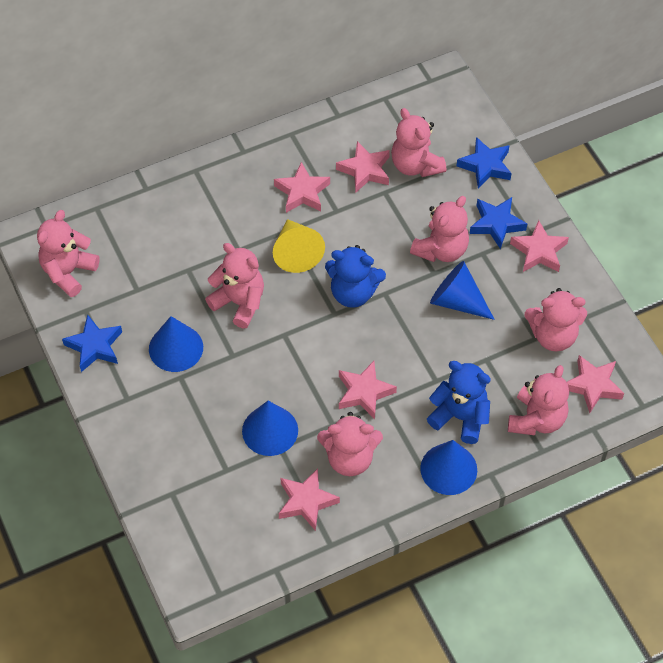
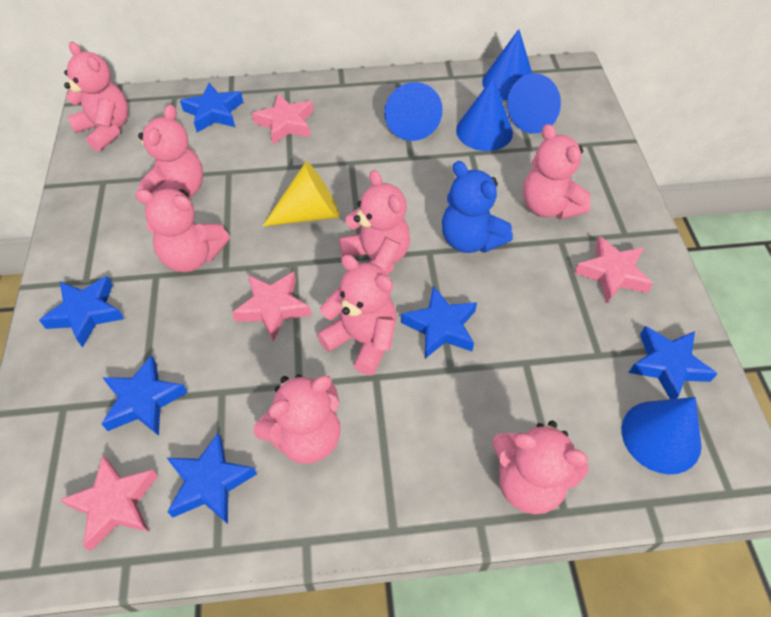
blue cone: 4 -> 5
blue star: 3 -> 6
blue teddy bear: 2 -> 1
pink star: 6 -> 4
pink teddy bear: 7 -> 8

